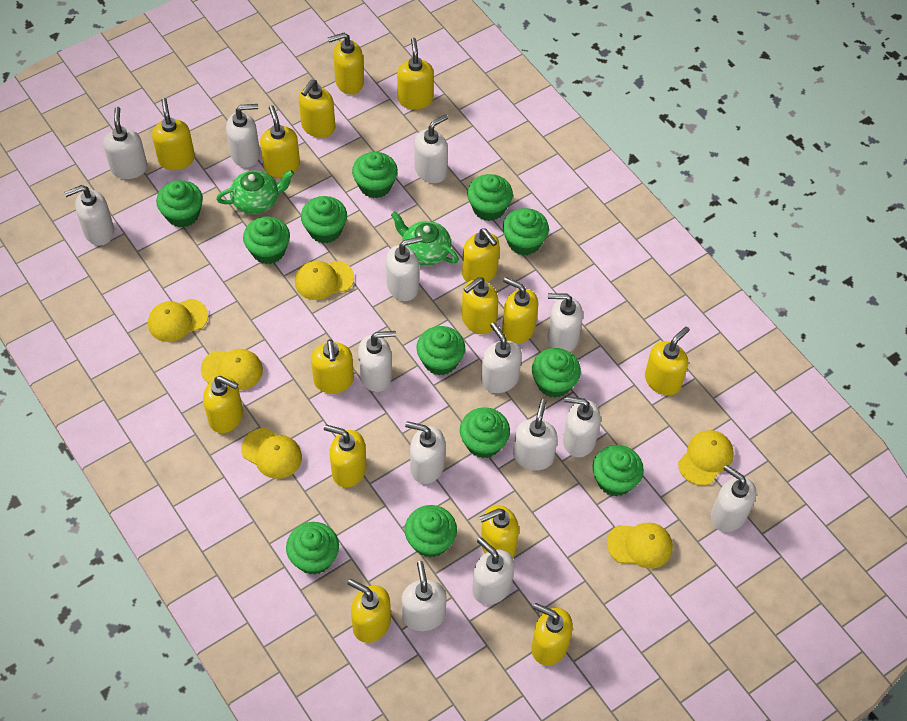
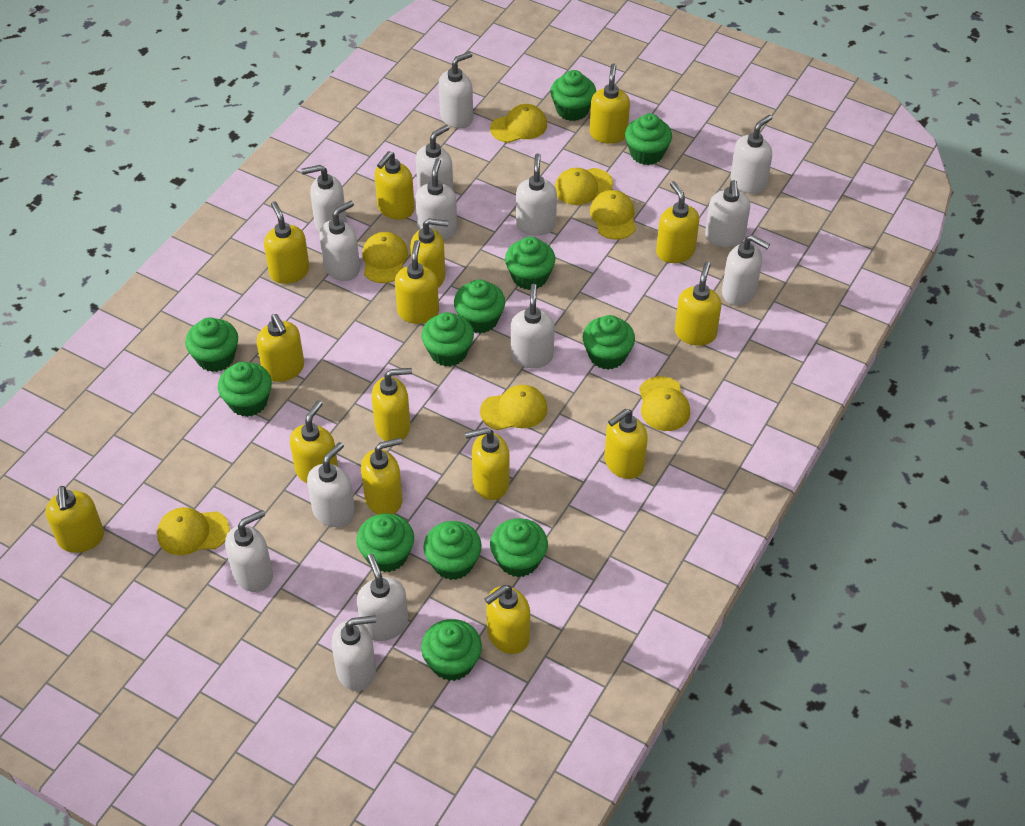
green teapot: 2 -> 0
yellow cap: 6 -> 7

